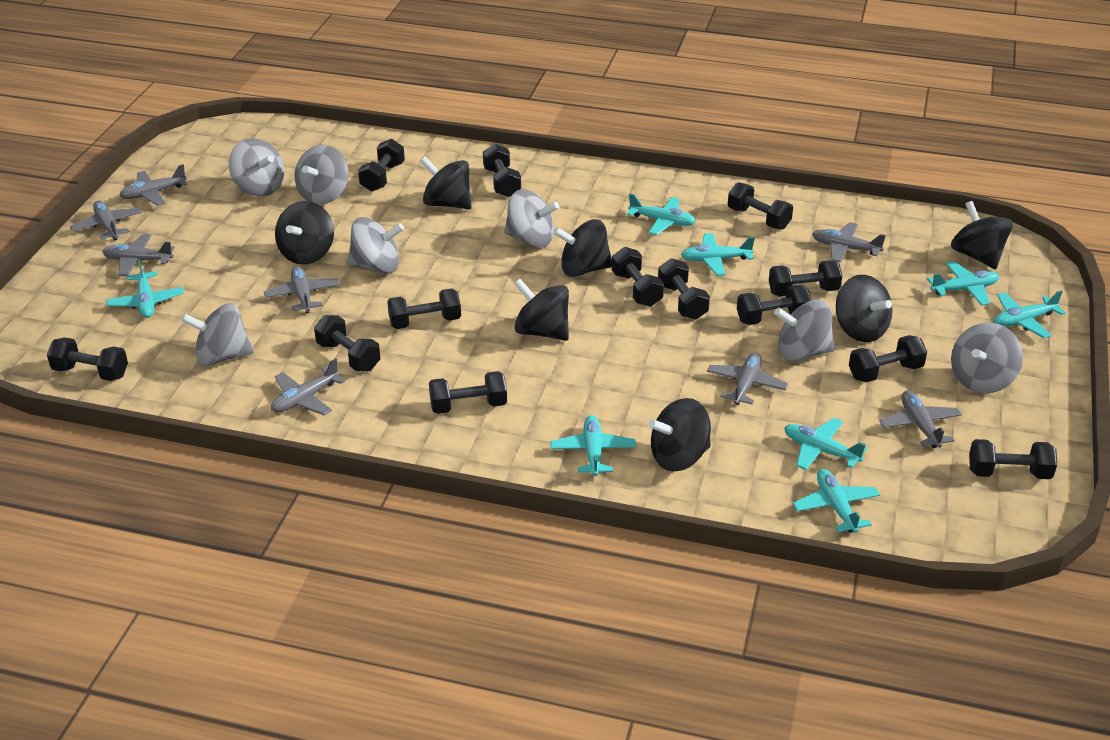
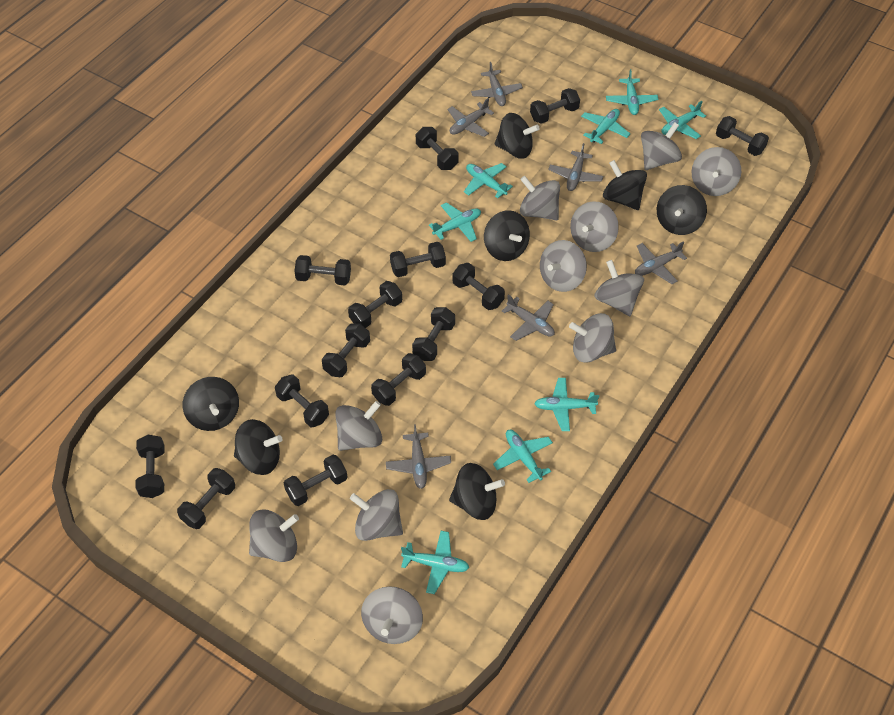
black dumbbell: 13 -> 14
grey plane: 8 -> 6
grey spinning top: 7 -> 11

